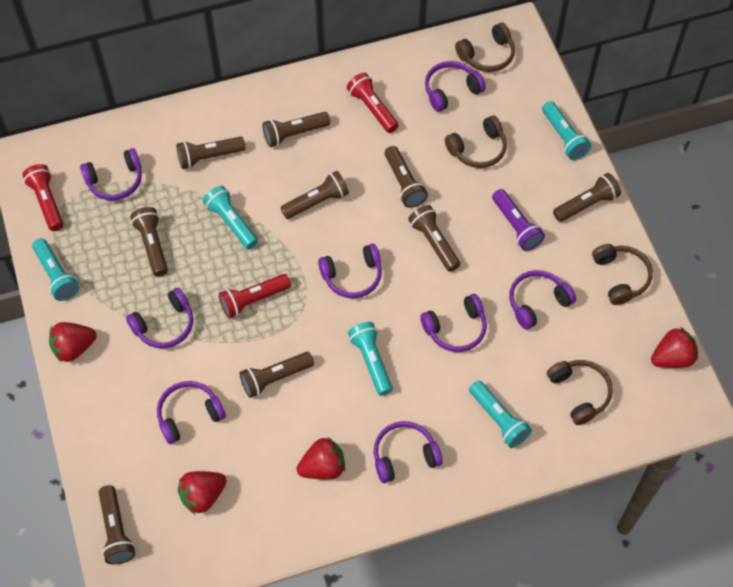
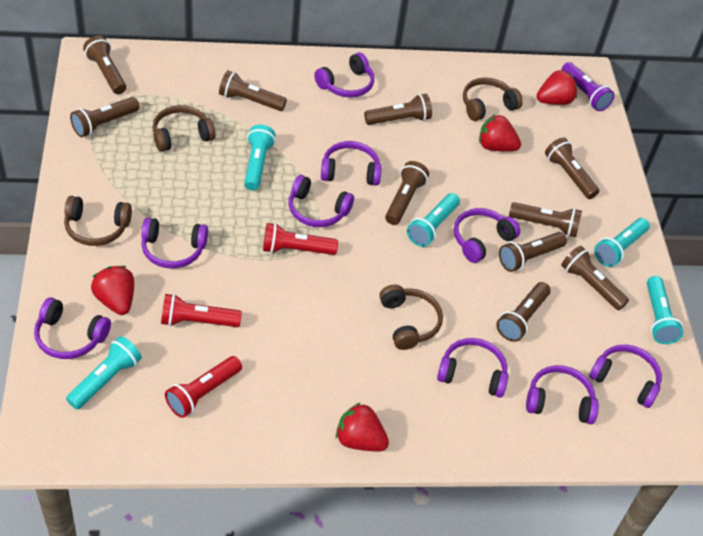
brown flashlight: 9 -> 10
purple headphones: 8 -> 9

